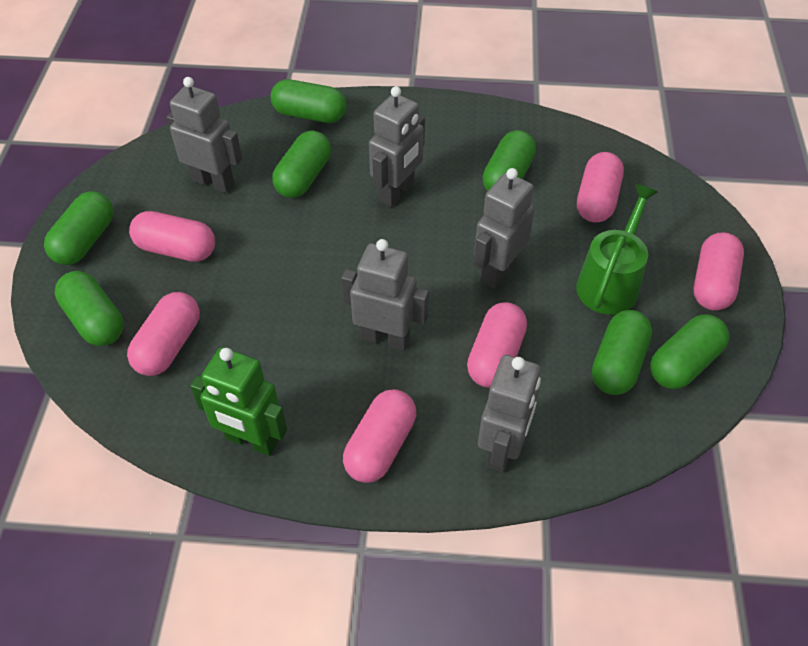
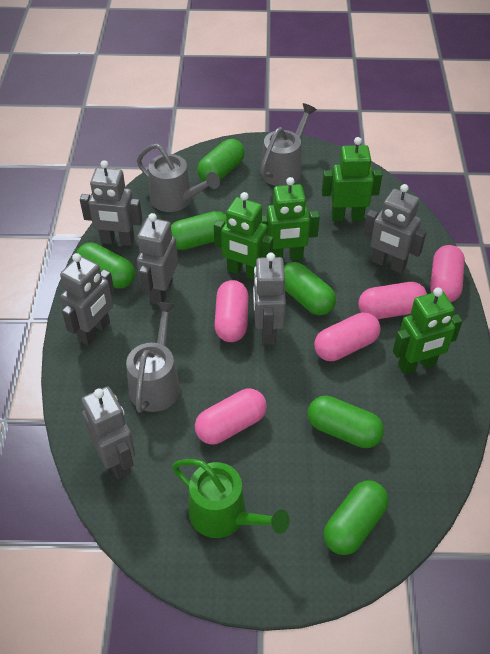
green capsule: 7 -> 6
green robot: 1 -> 4
grey robot: 5 -> 6
grey watering can: 0 -> 3
pink capsule: 6 -> 5

